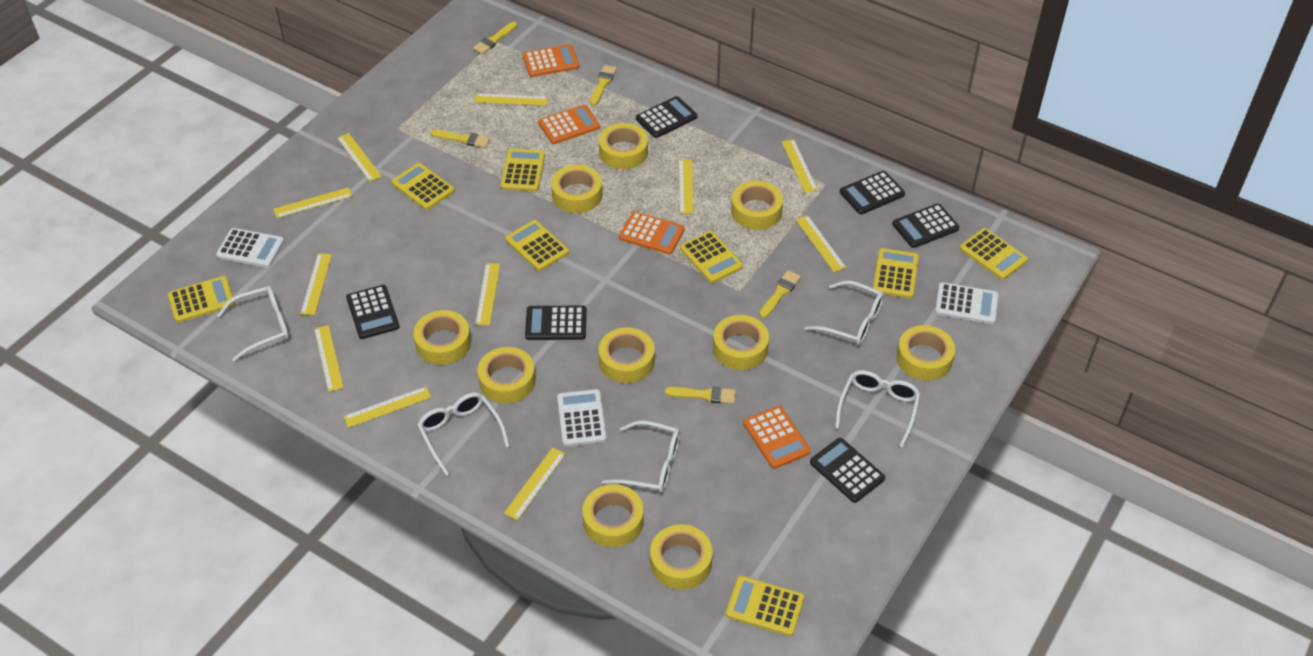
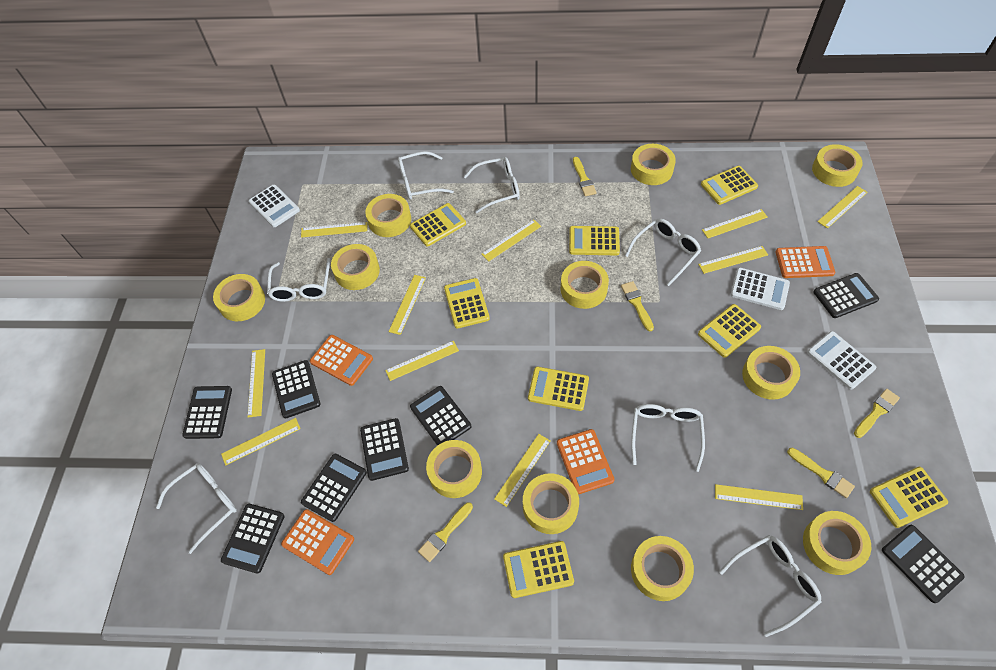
black calculator: 6 -> 8
white glasses: 5 -> 7
yellow tape: 10 -> 11

